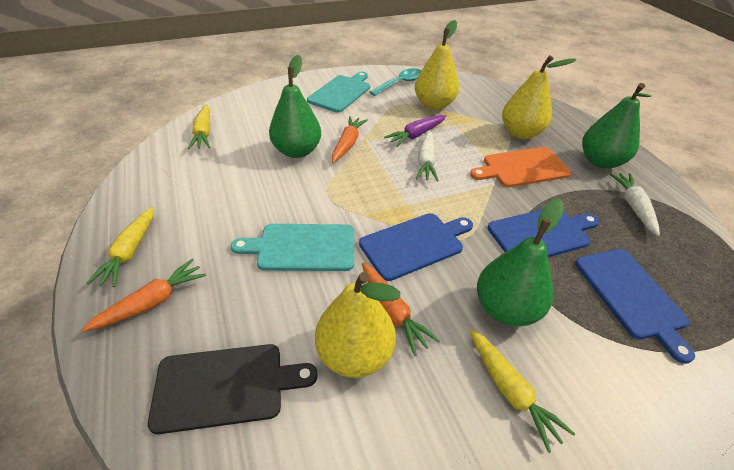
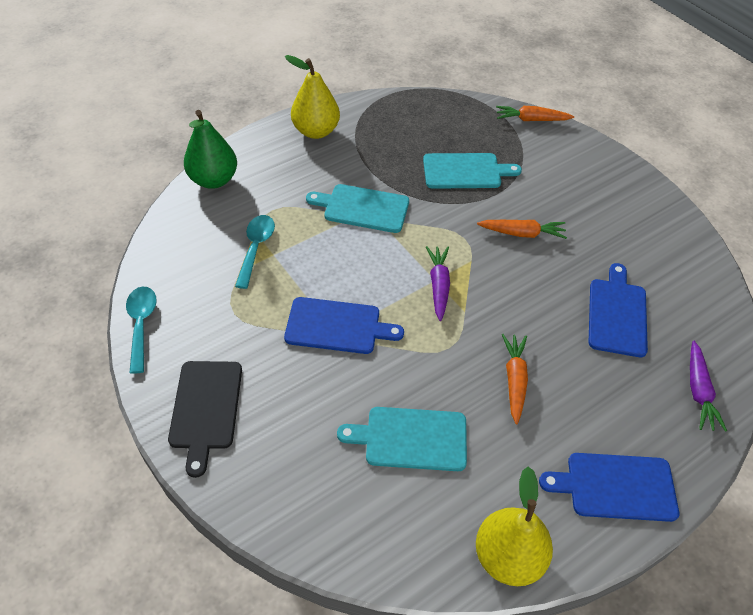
green pear: 3 -> 1
orange cutting board: 1 -> 0
purple carrot: 1 -> 2
turquoise cutting board: 2 -> 3
turquoise spoon: 1 -> 2
white carrot: 2 -> 0
yellow carrot: 3 -> 0
yellow pear: 3 -> 2

